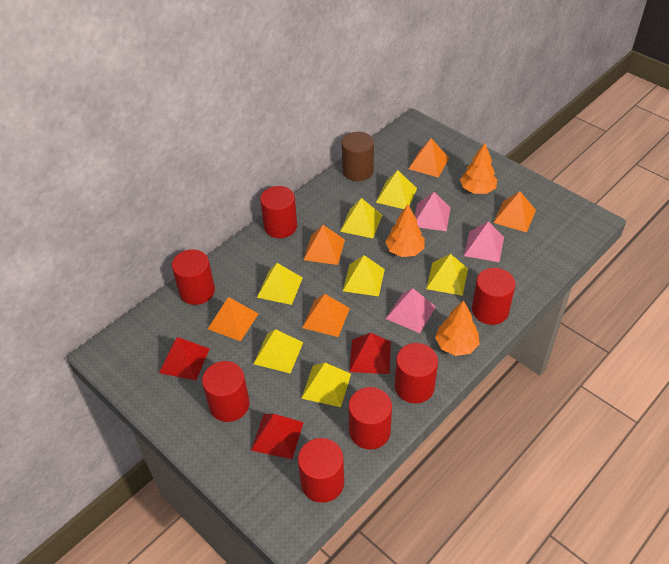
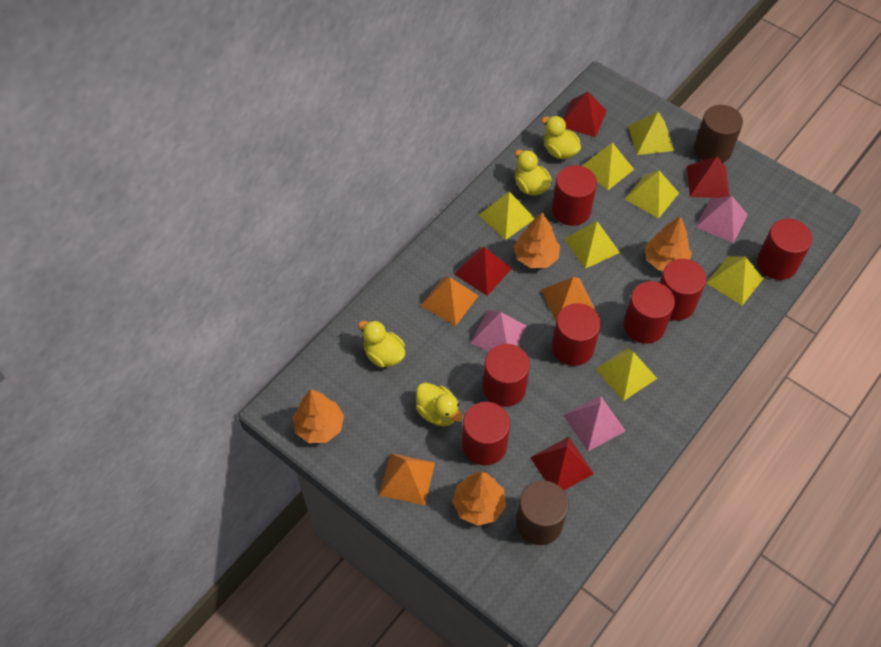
brown cylinder: 1 -> 2
orange pyramid: 5 -> 3
orange tree: 3 -> 4
red pyramid: 3 -> 4
yellow duck: 0 -> 4

